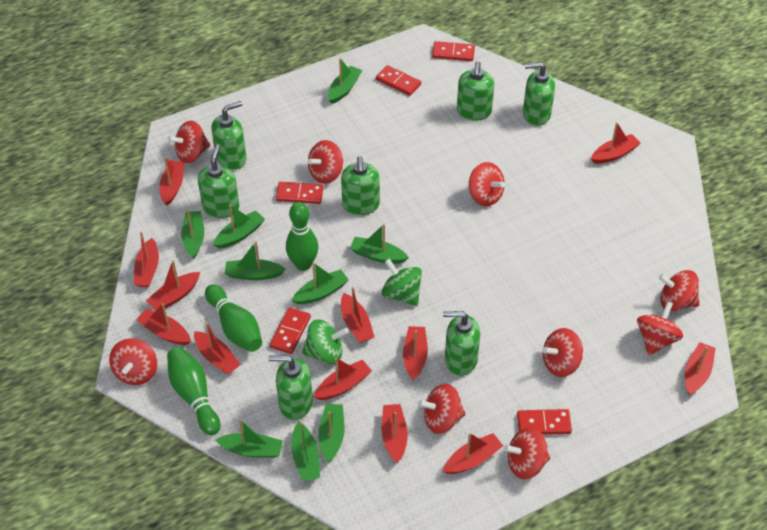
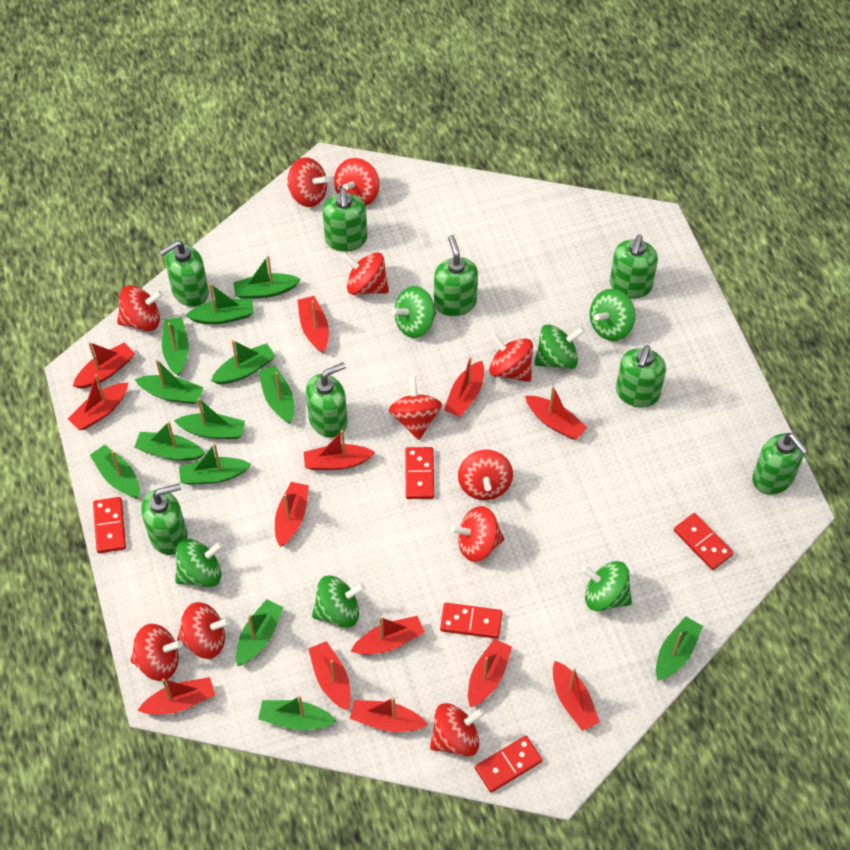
green boat: 9 -> 13
green bowling pin: 3 -> 0
green soap dispenser: 7 -> 8
green spinning top: 2 -> 6
red boat: 12 -> 13
red spinning top: 9 -> 11

